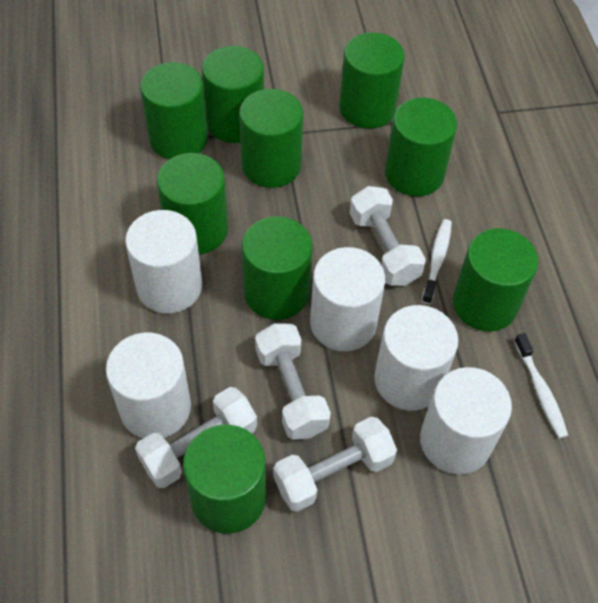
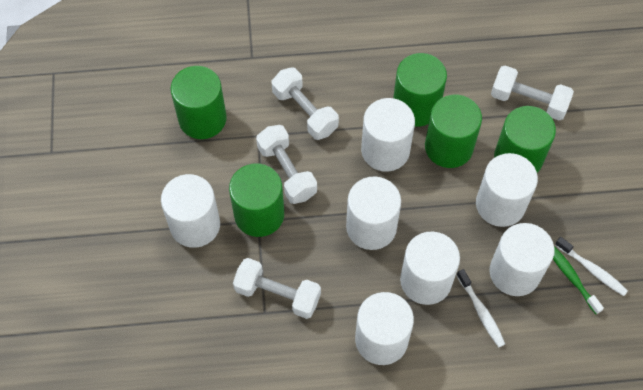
green cylinder: 9 -> 5
green toothbrush: 0 -> 1
white cylinder: 5 -> 7

